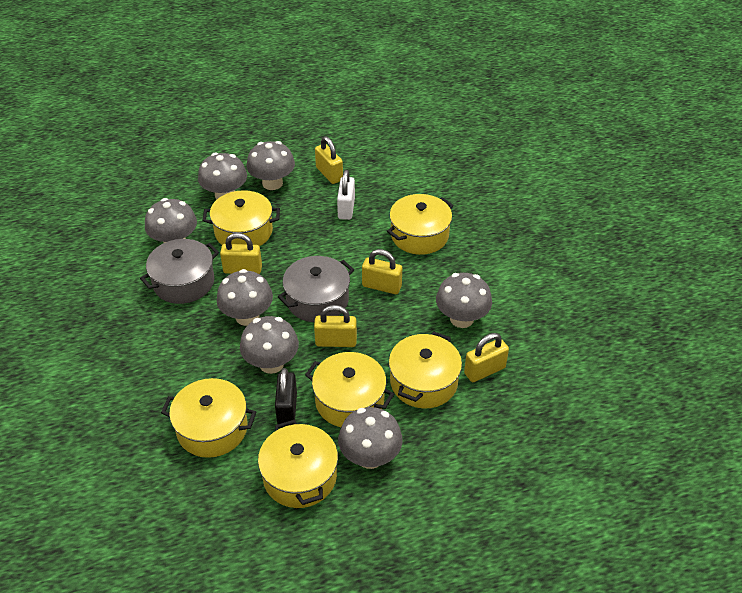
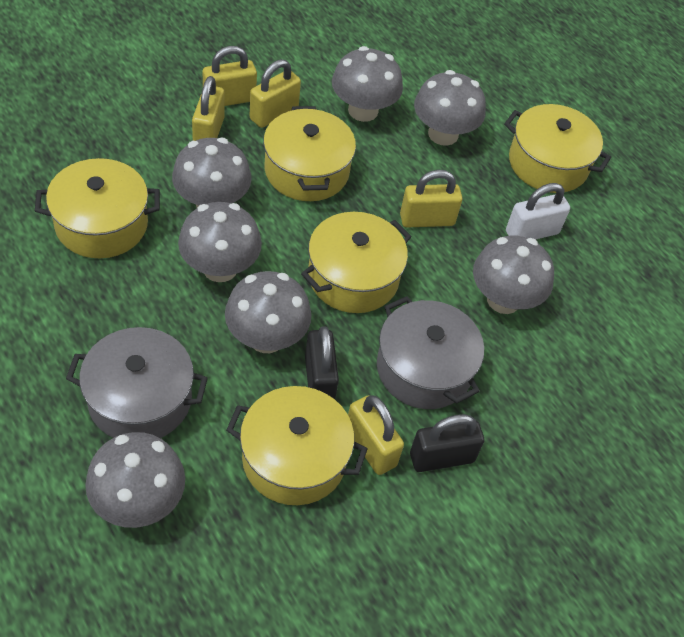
black padlock: 1 -> 2
yellow pot: 6 -> 5

